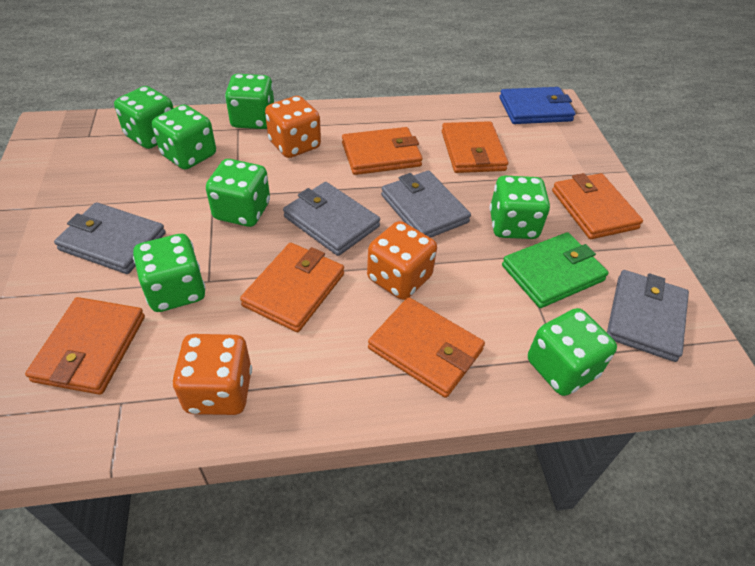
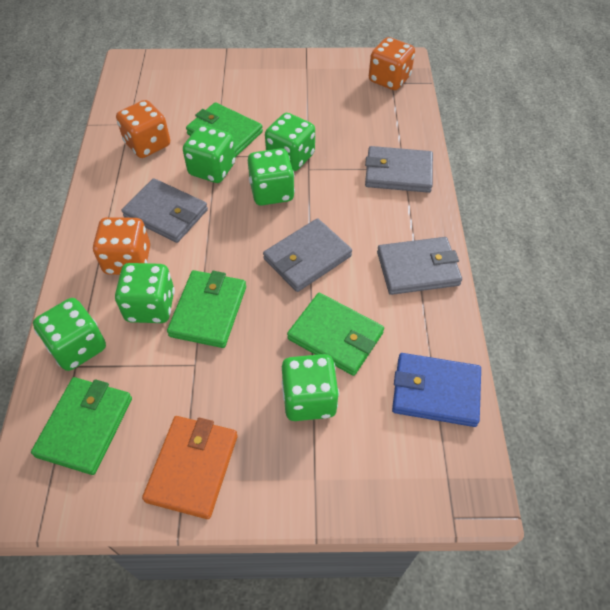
green dice: 7 -> 6
green wallet: 1 -> 4
orange wallet: 6 -> 1

